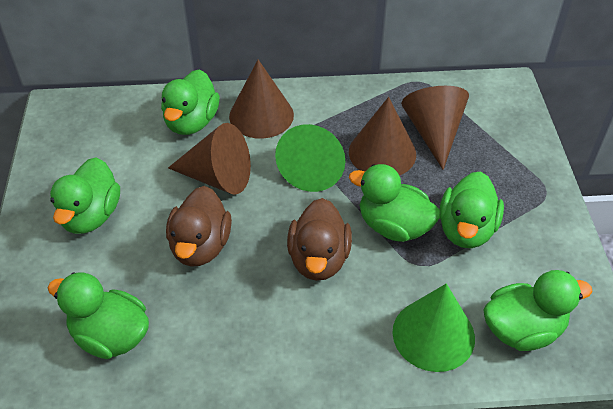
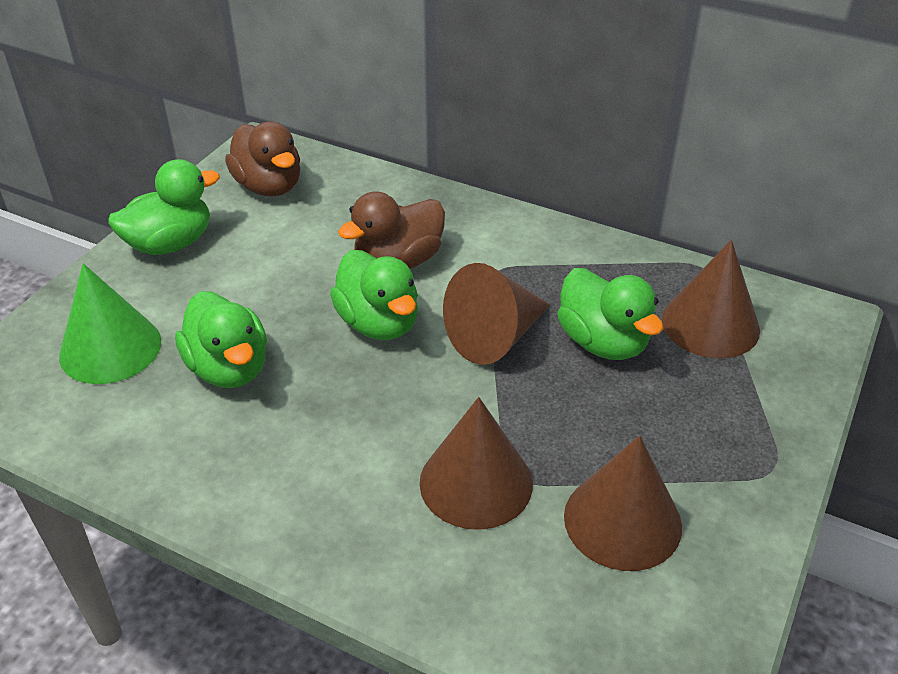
green cone: 2 -> 1
green duck: 6 -> 4

